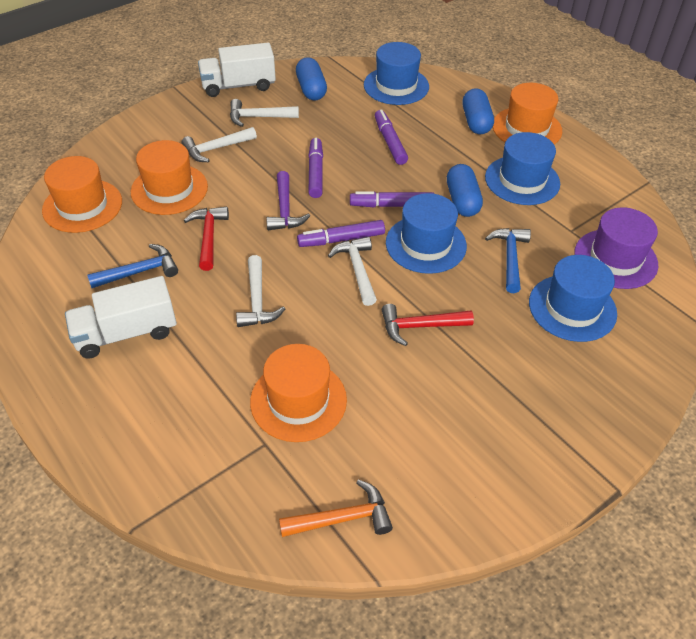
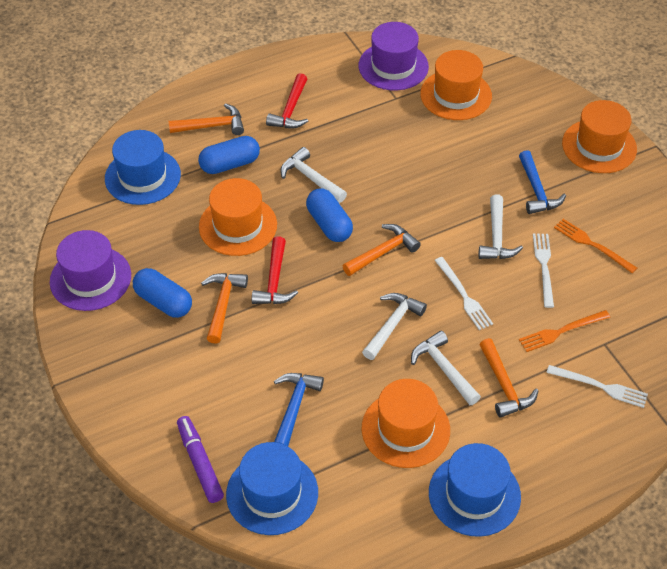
blue hat: 4 -> 3
orange fork: 0 -> 2
orange hammer: 1 -> 4
purple hammer: 1 -> 0
purple hat: 1 -> 2
purple marker: 4 -> 1
white fork: 0 -> 3
white truck: 2 -> 0

